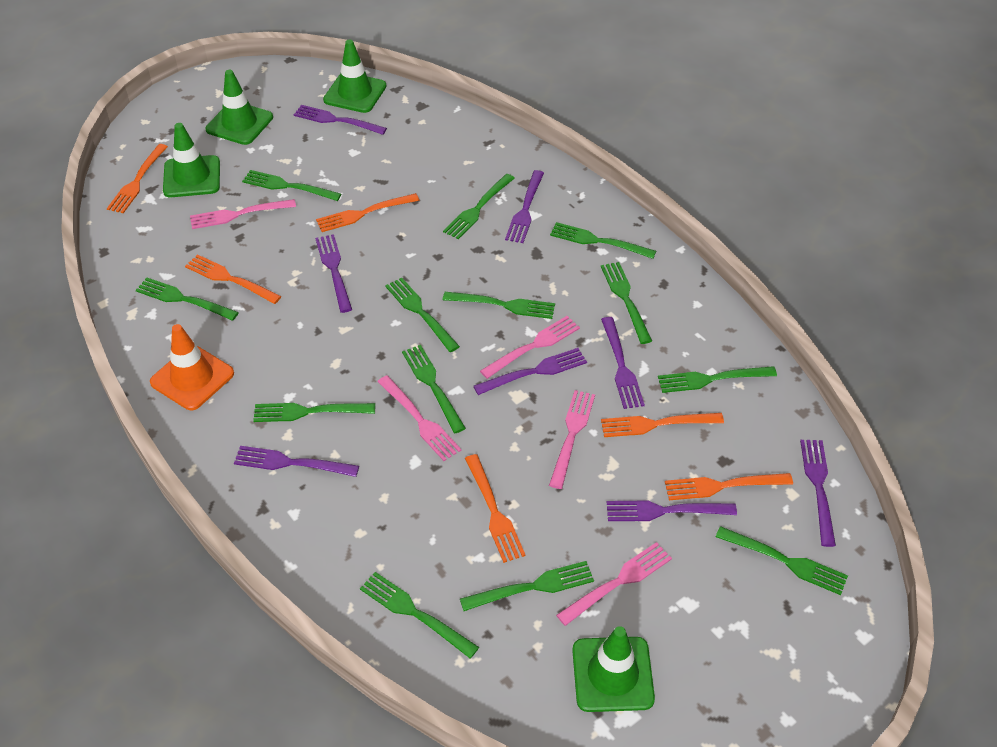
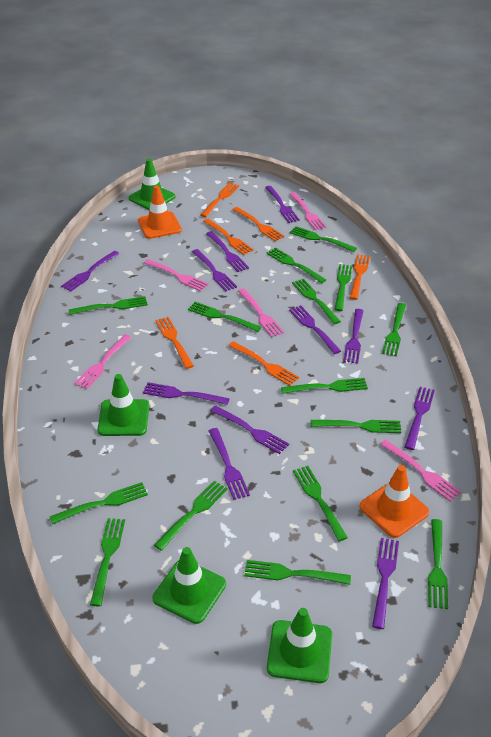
green fork: 13 -> 15
orange traffic cone: 1 -> 2
purple fork: 8 -> 11

